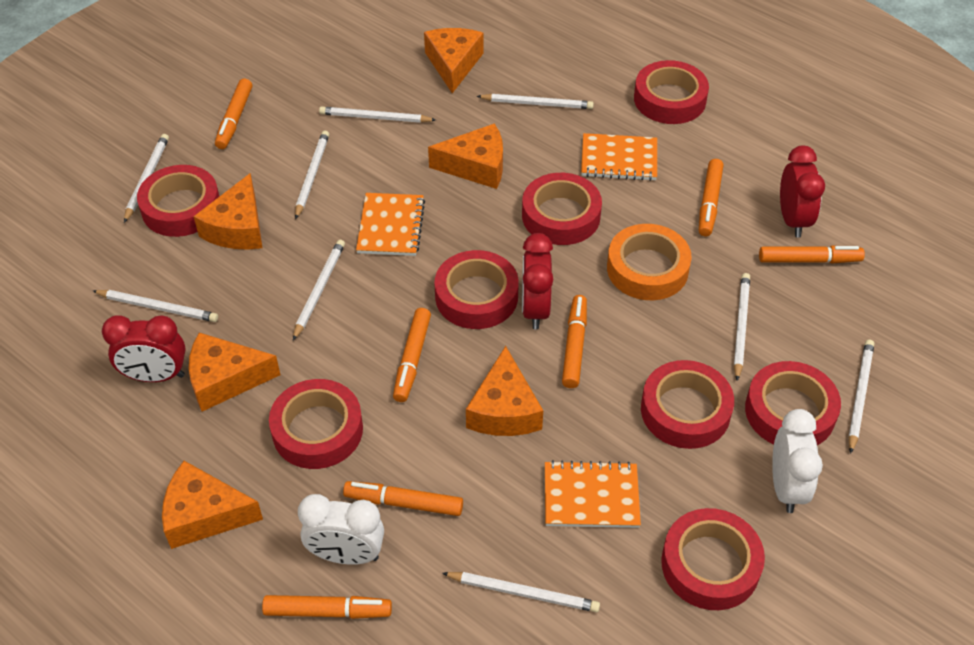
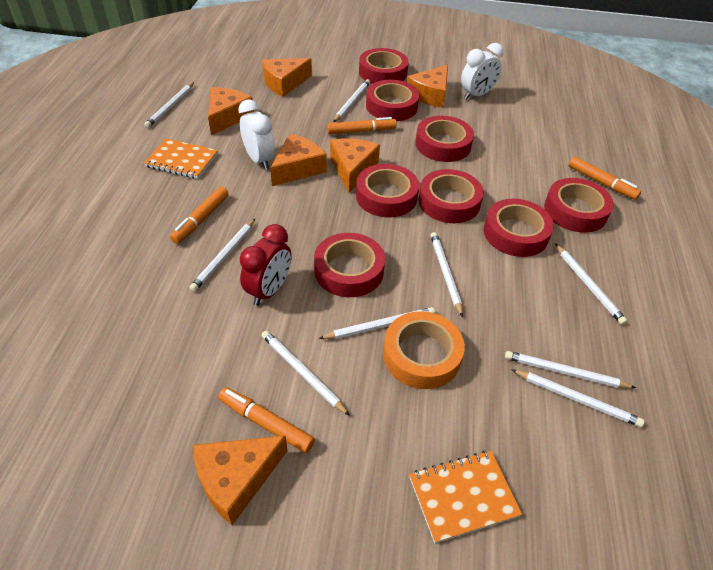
orange marker: 7 -> 4
orange notebook: 3 -> 2
red clock: 3 -> 1

